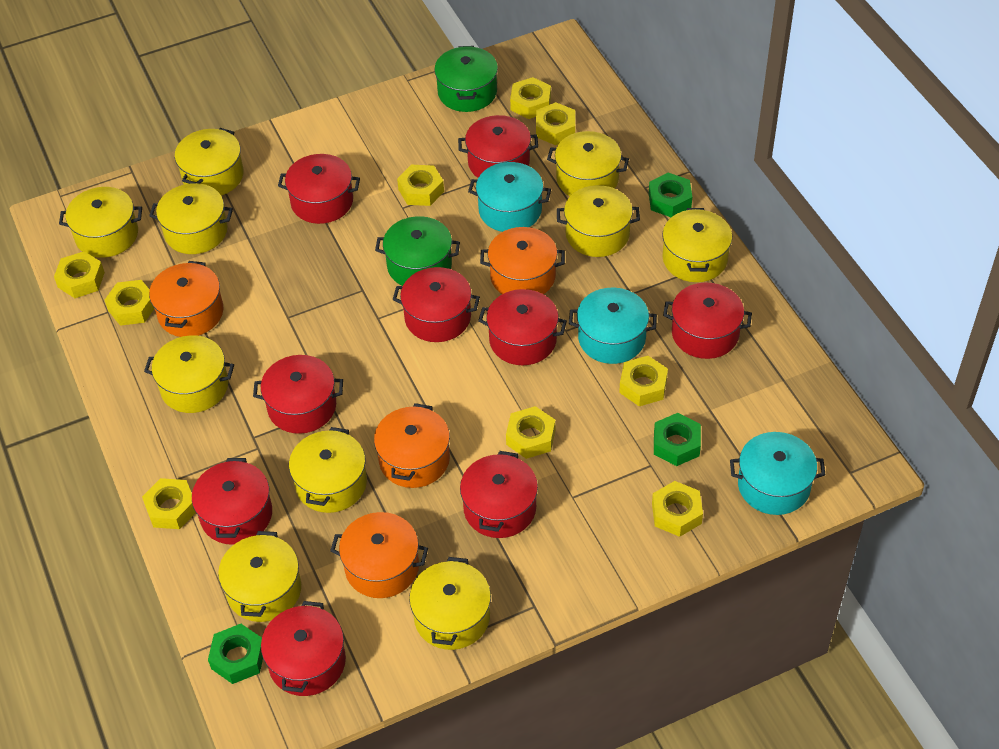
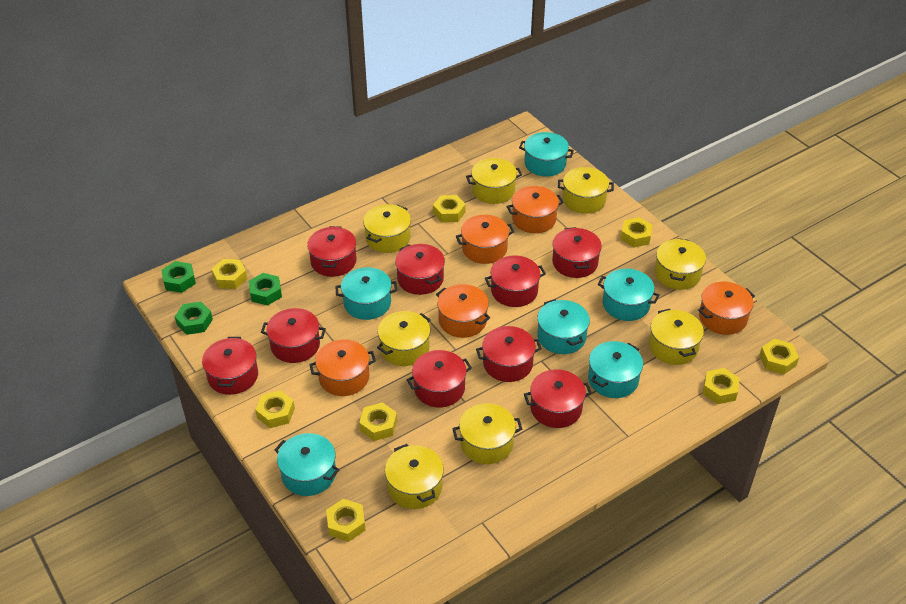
green pot: 2 -> 0
orange pot: 4 -> 5
turquoise pot: 3 -> 6
yellow nut: 9 -> 8
yellow pot: 10 -> 8

